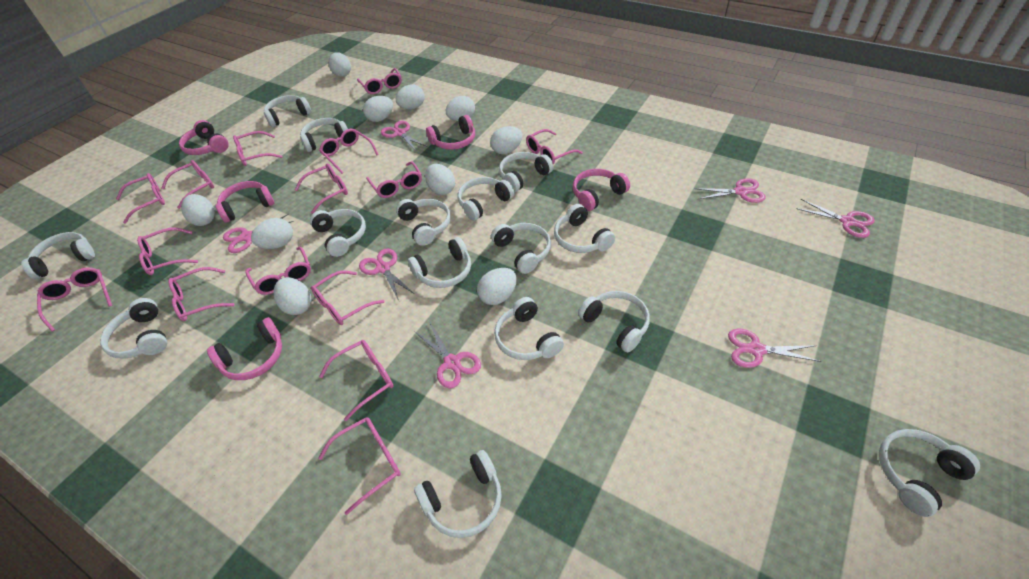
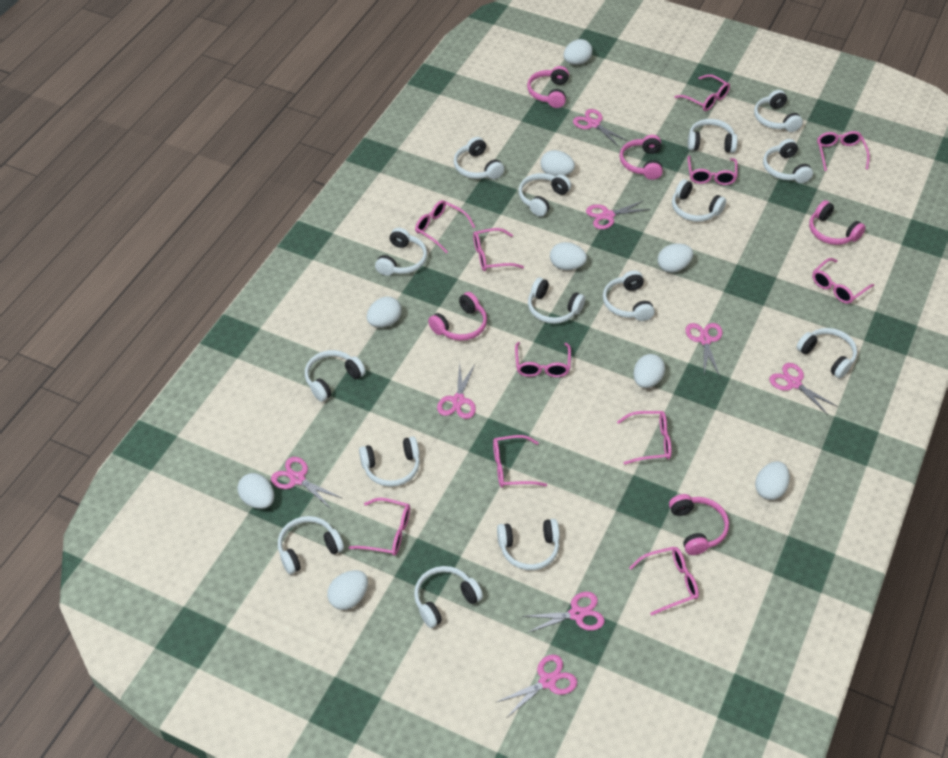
pink glasses: 15 -> 11
pink scissors: 7 -> 8
white egg: 10 -> 9

